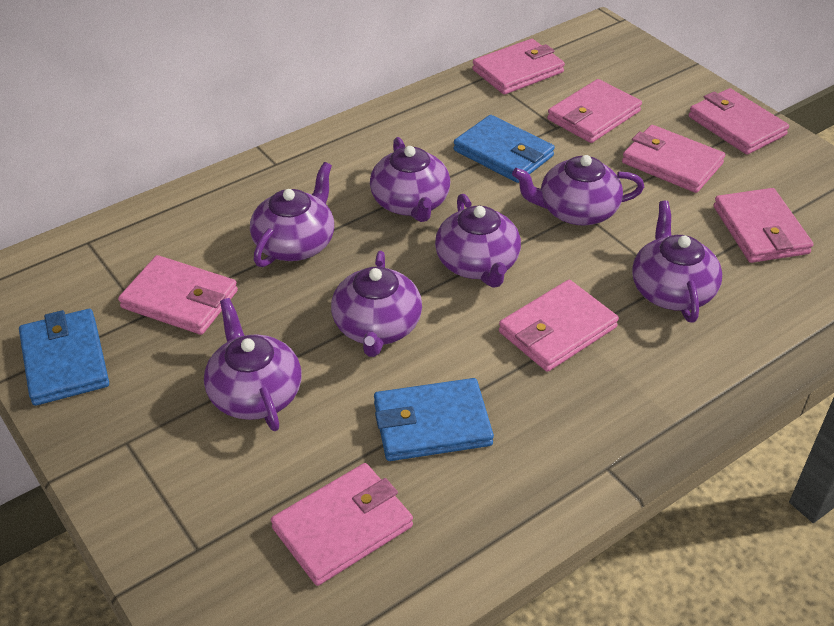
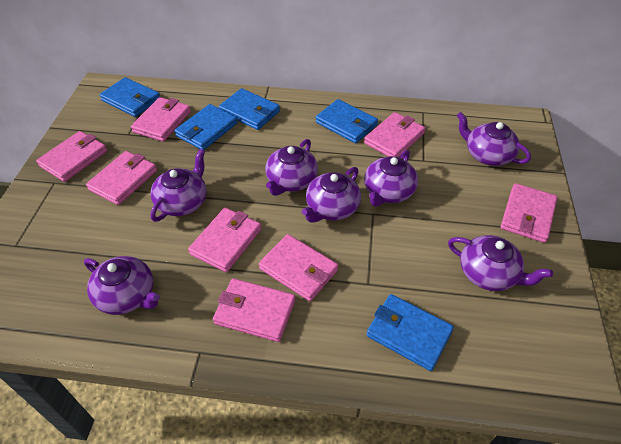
blue wallet: 3 -> 5

